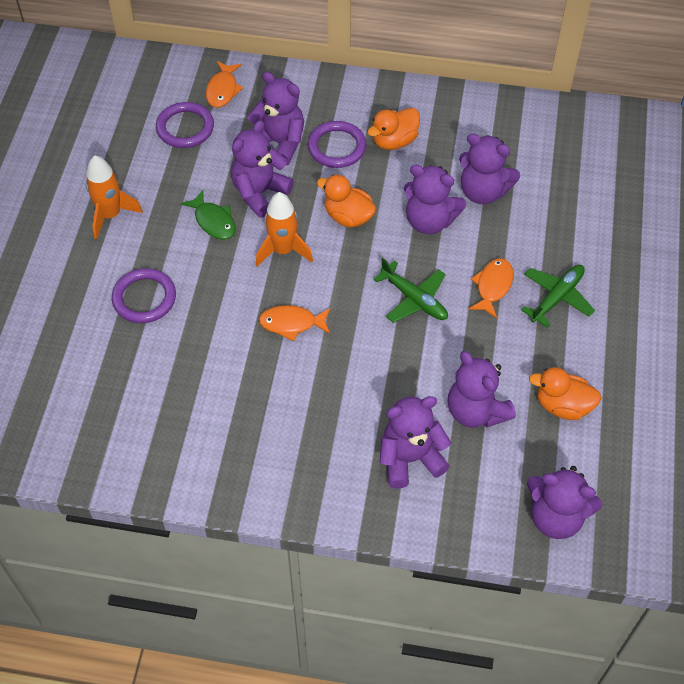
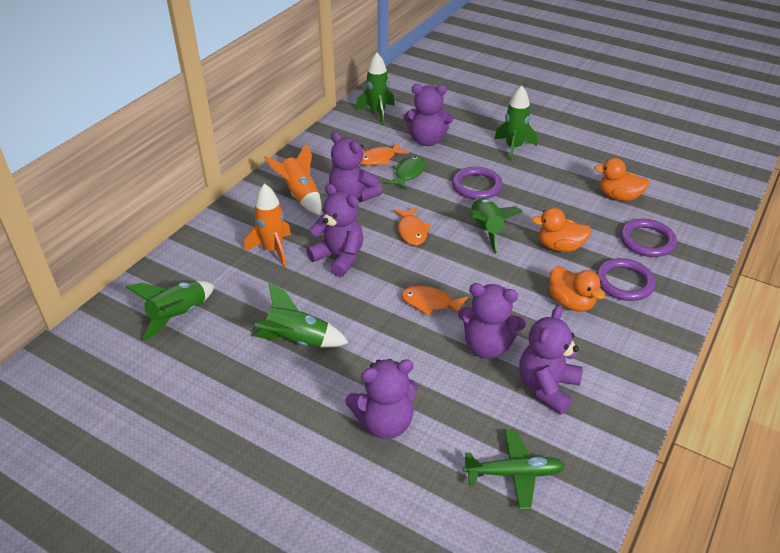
green plane: 2 -> 1
green rocket: 0 -> 5
purple teddy bear: 7 -> 6

